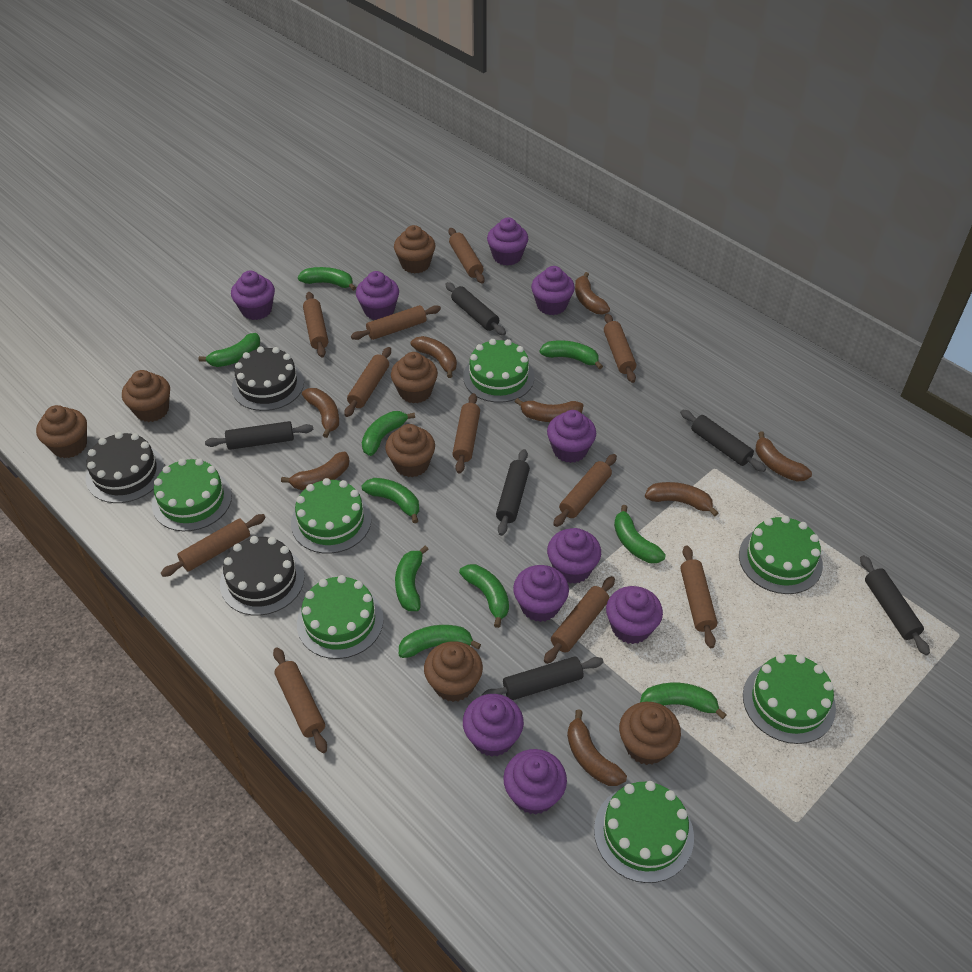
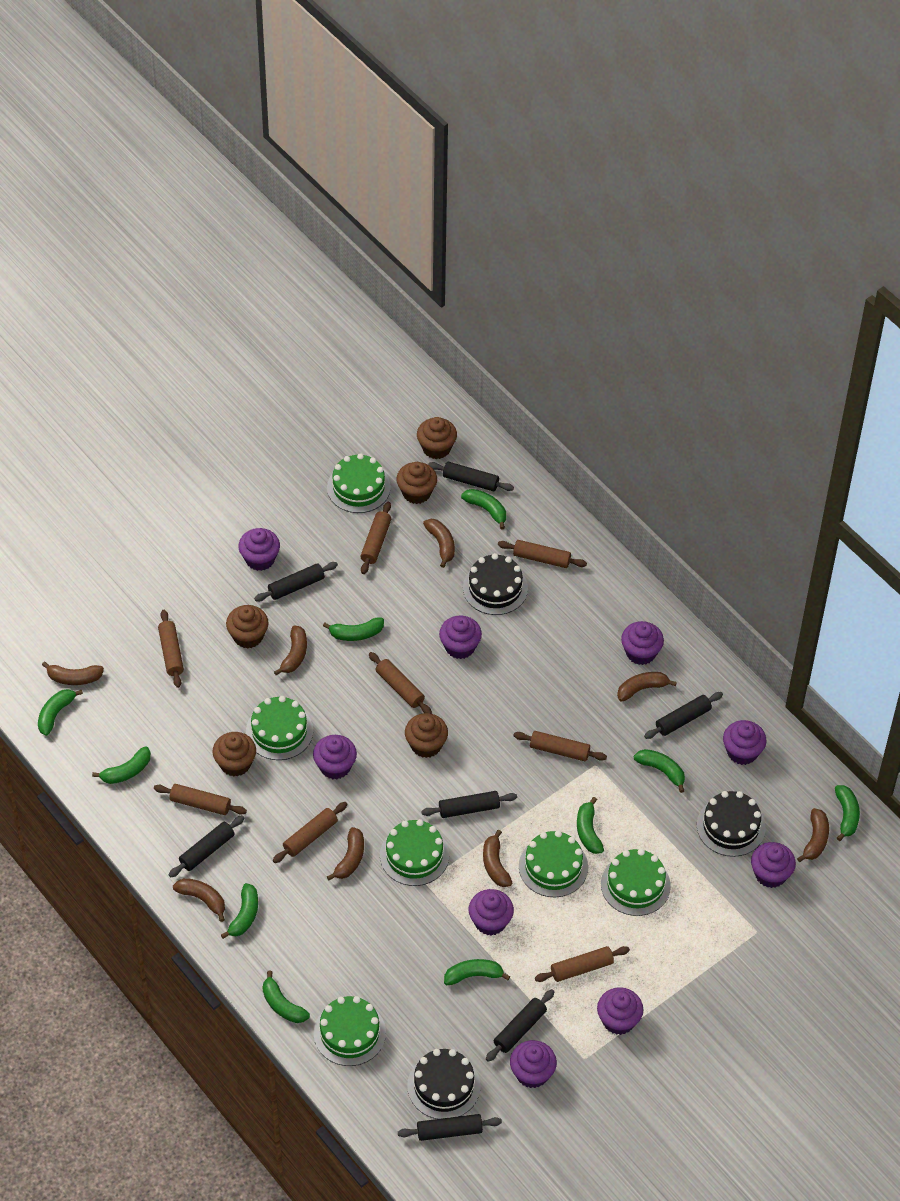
black rolling pin: 6 -> 7
brown cupcake: 7 -> 5
brown rolling pin: 11 -> 8
green cake: 7 -> 6
purple cupcake: 10 -> 9

